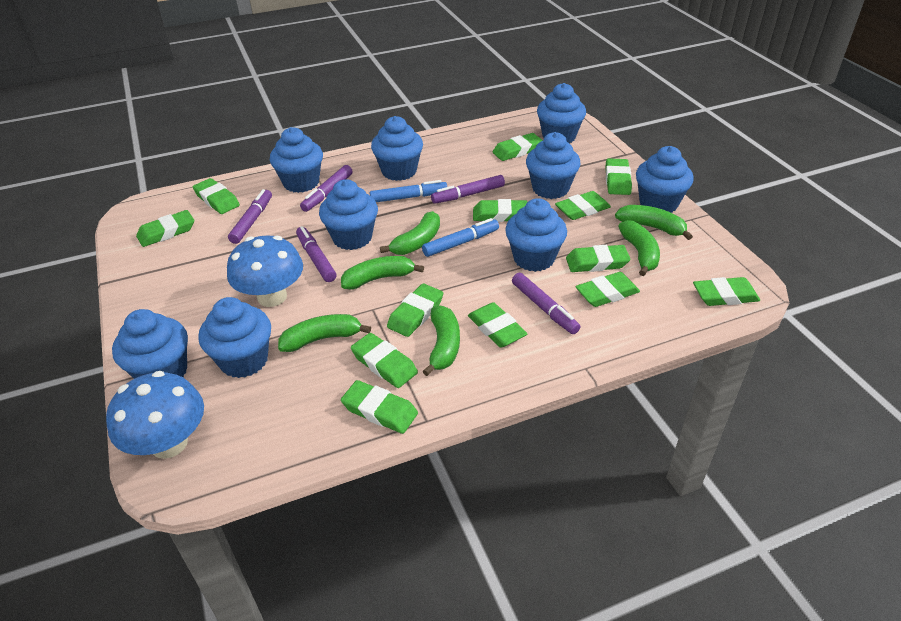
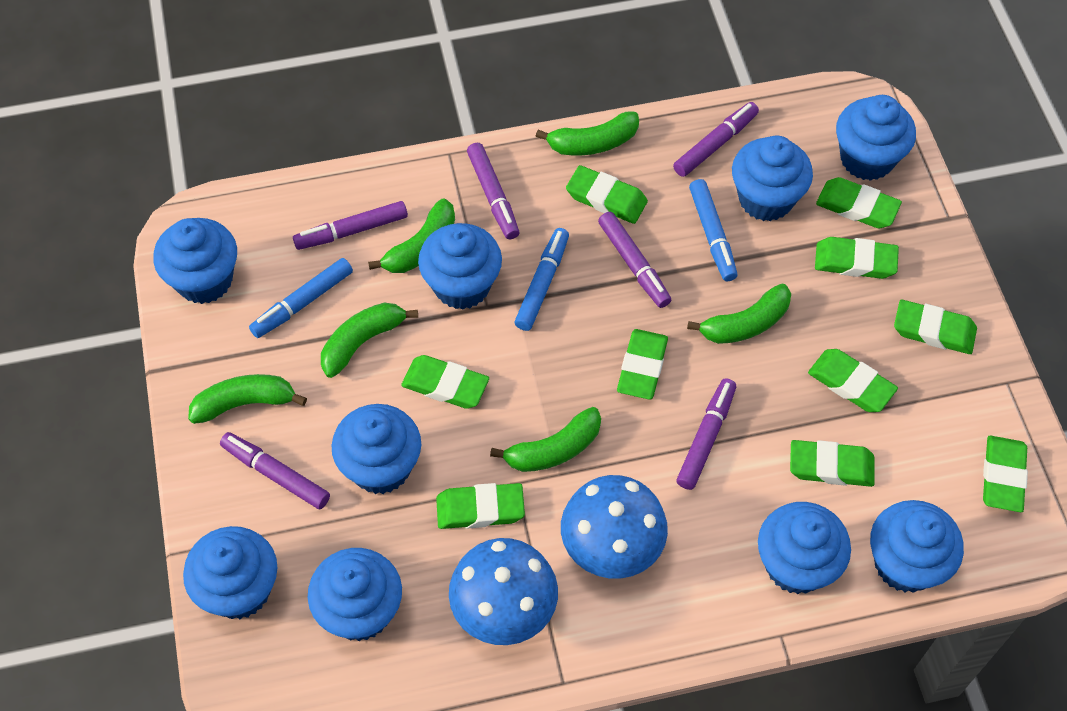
blue marker: 2 -> 3
green eraser: 13 -> 10
purple marker: 5 -> 6

